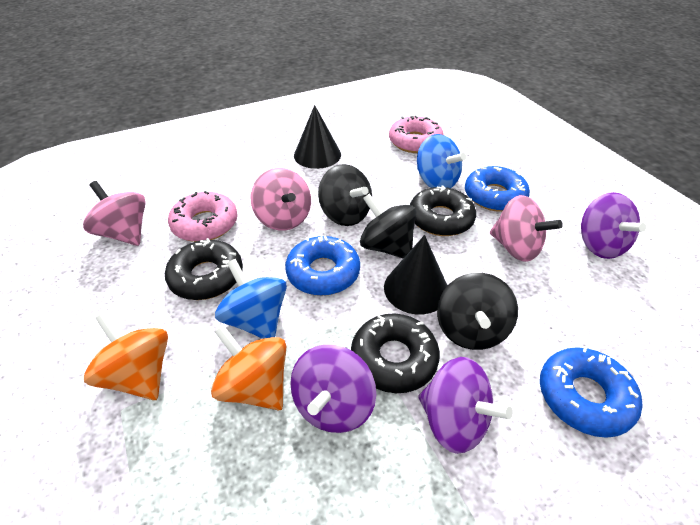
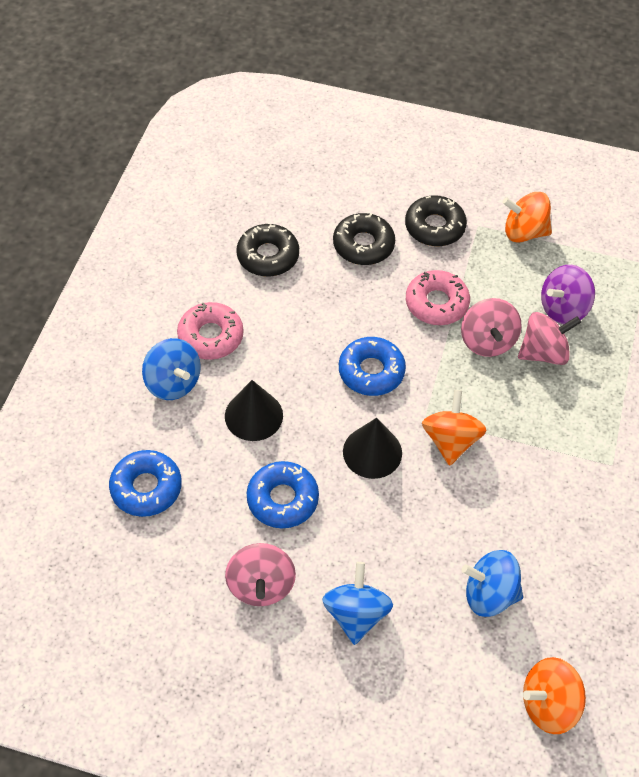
black spinning top: 3 -> 0
blue spinning top: 2 -> 3
orange spinning top: 2 -> 3
purple spinning top: 3 -> 1

